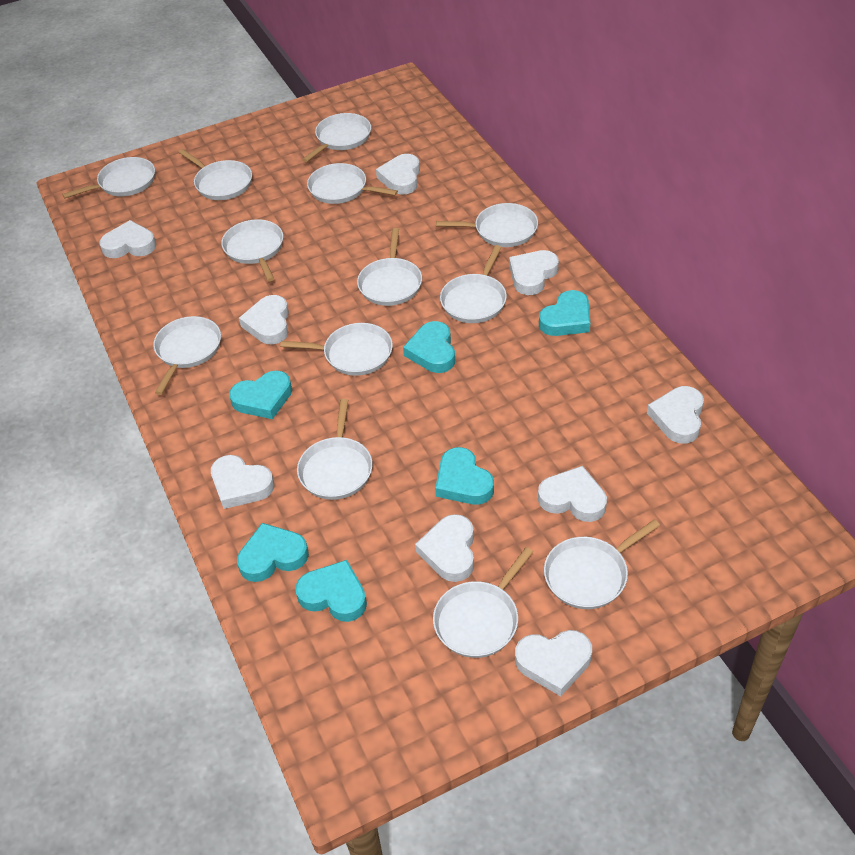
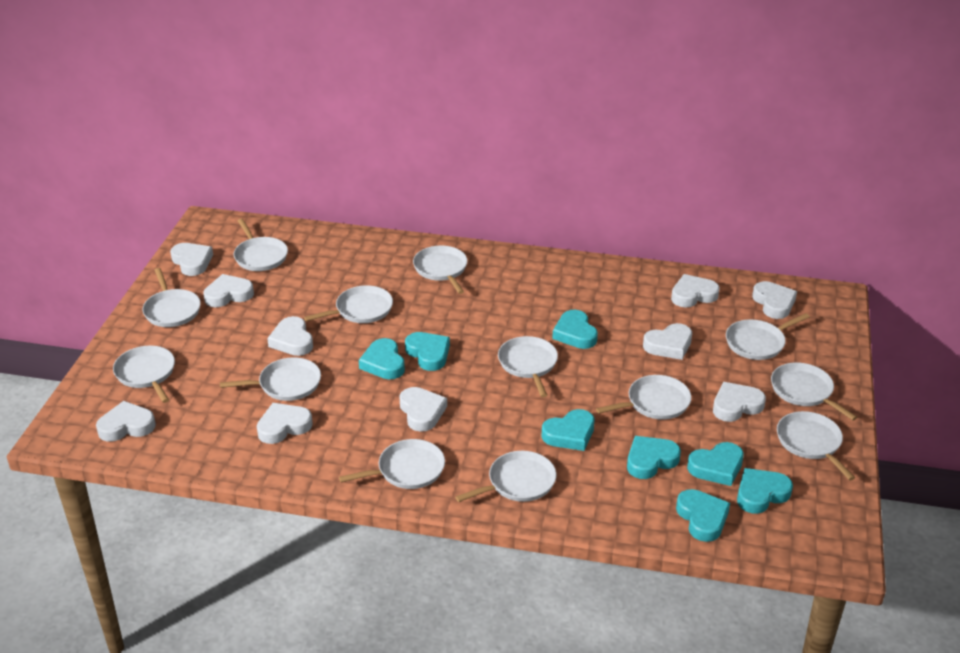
turquoise heart: 6 -> 8
white heart: 9 -> 10

